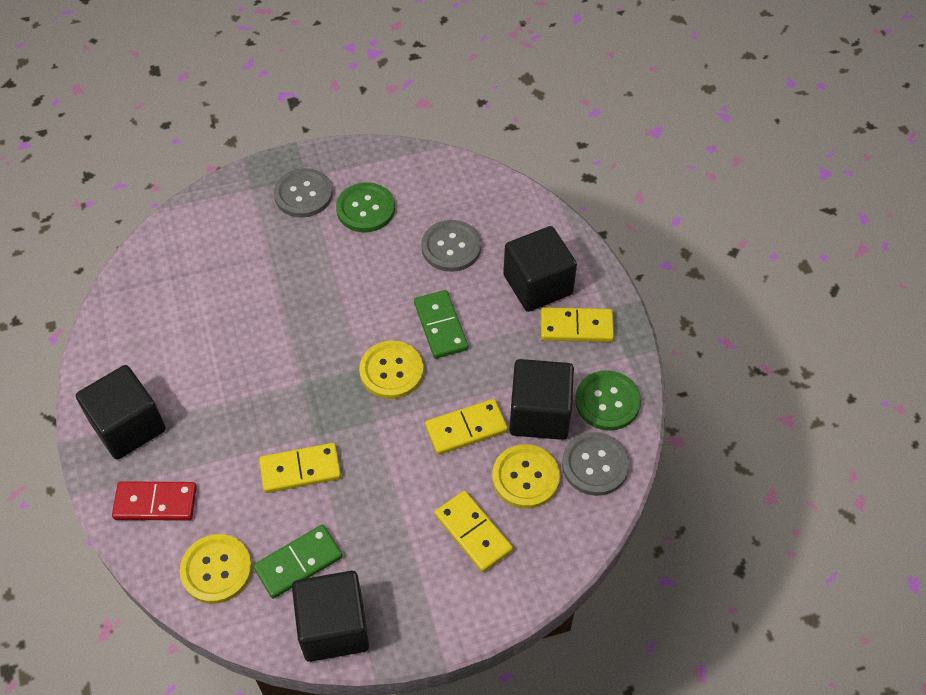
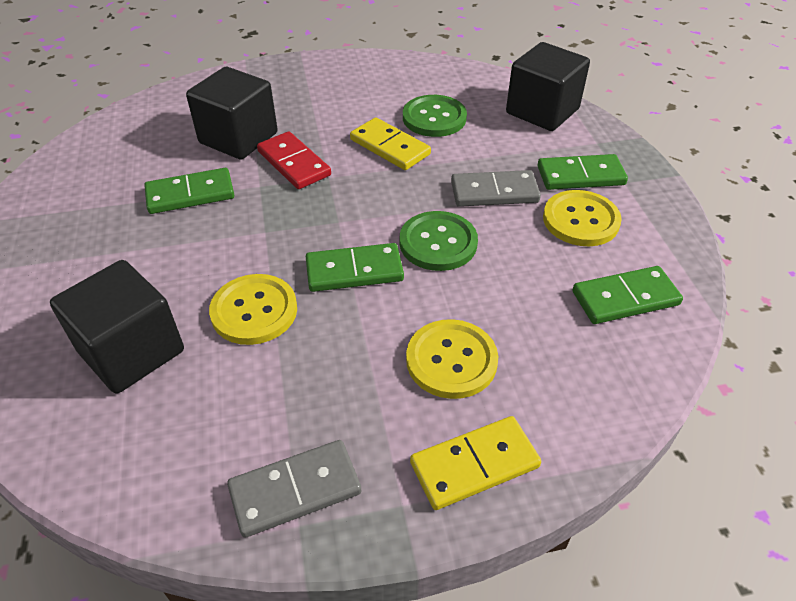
black cube: 4 -> 3
green domino: 2 -> 4
grey button: 3 -> 0
grey domino: 0 -> 2
yellow domino: 4 -> 2

